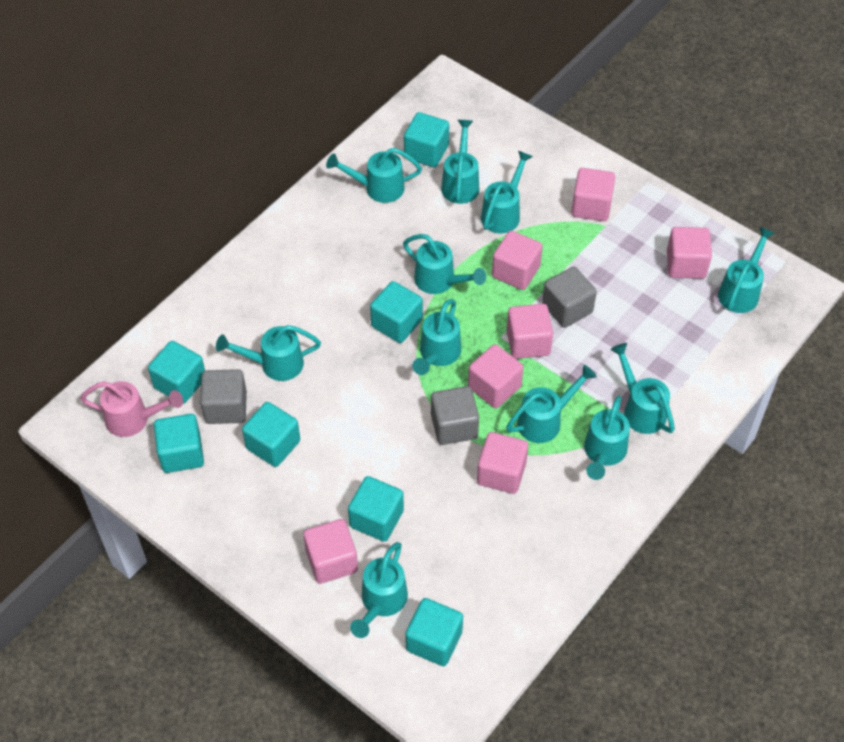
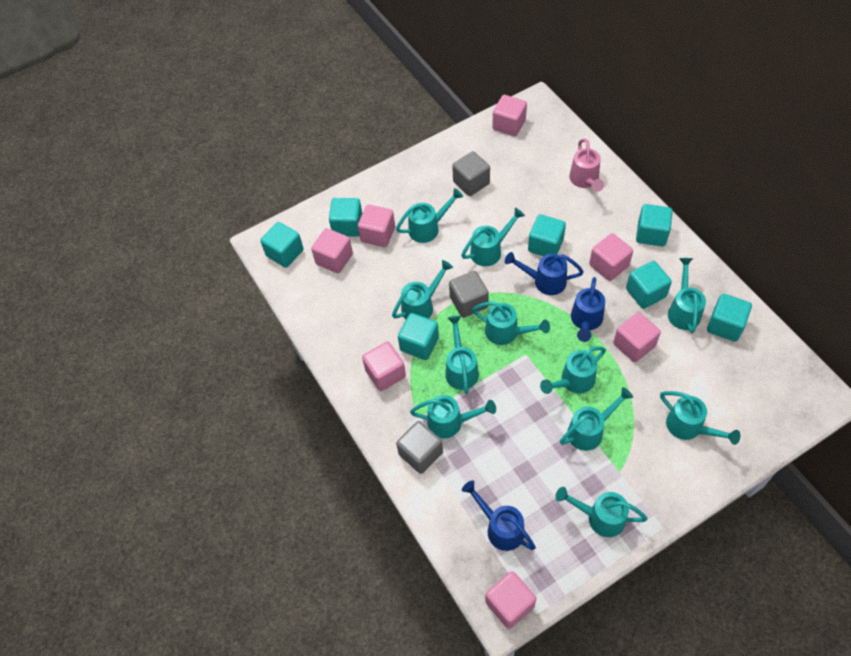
blue watering can: 0 -> 3

